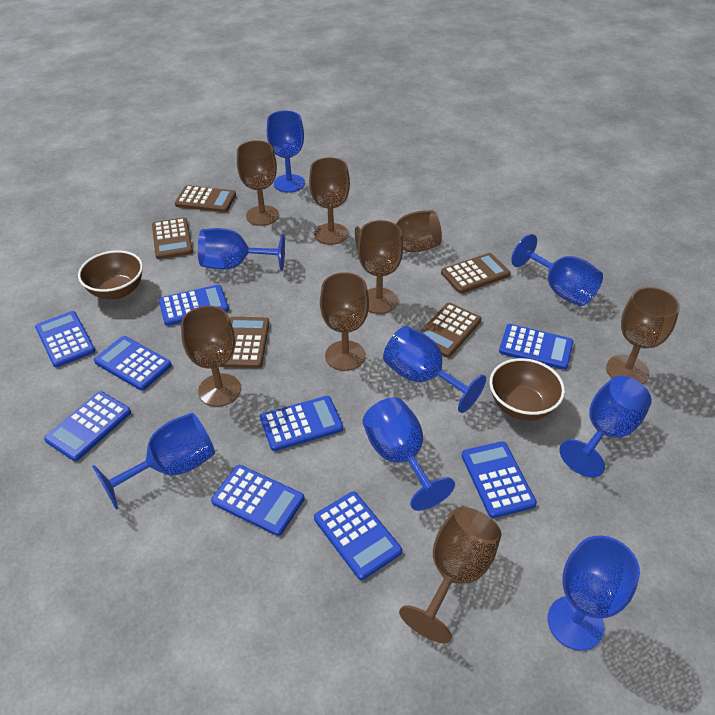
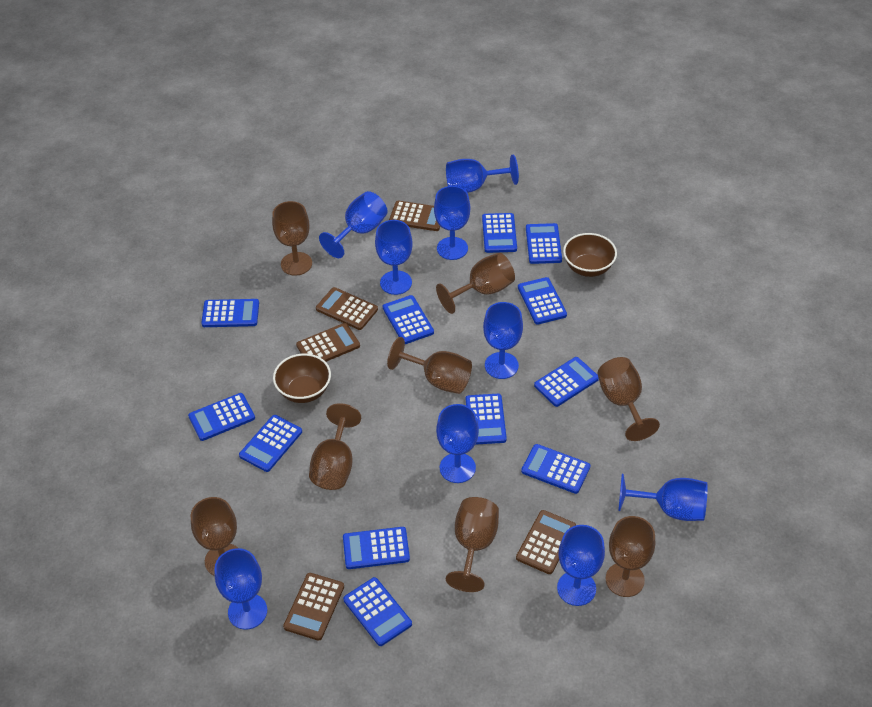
blue calculator: 9 -> 12
blue goblet: 8 -> 9

